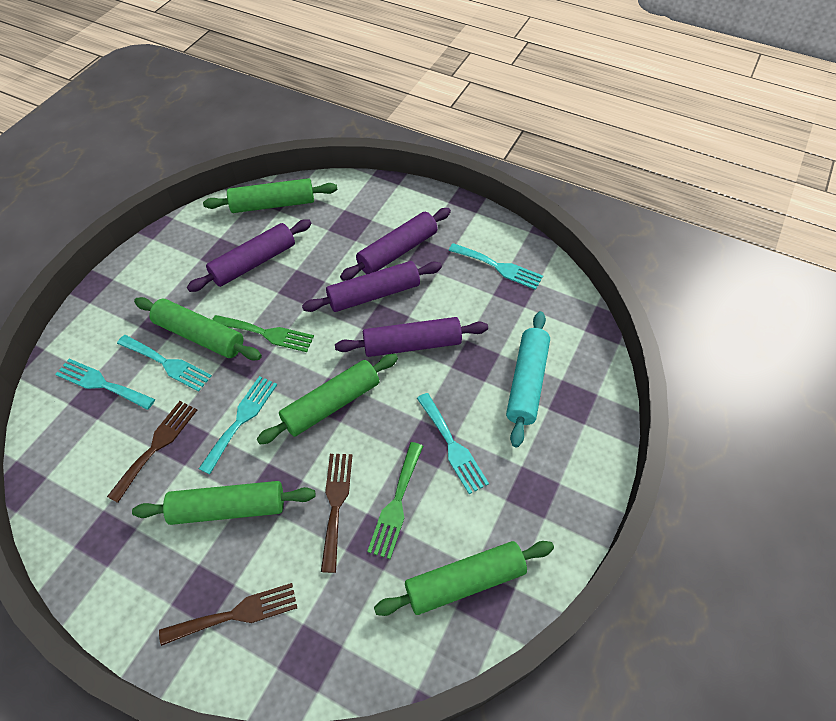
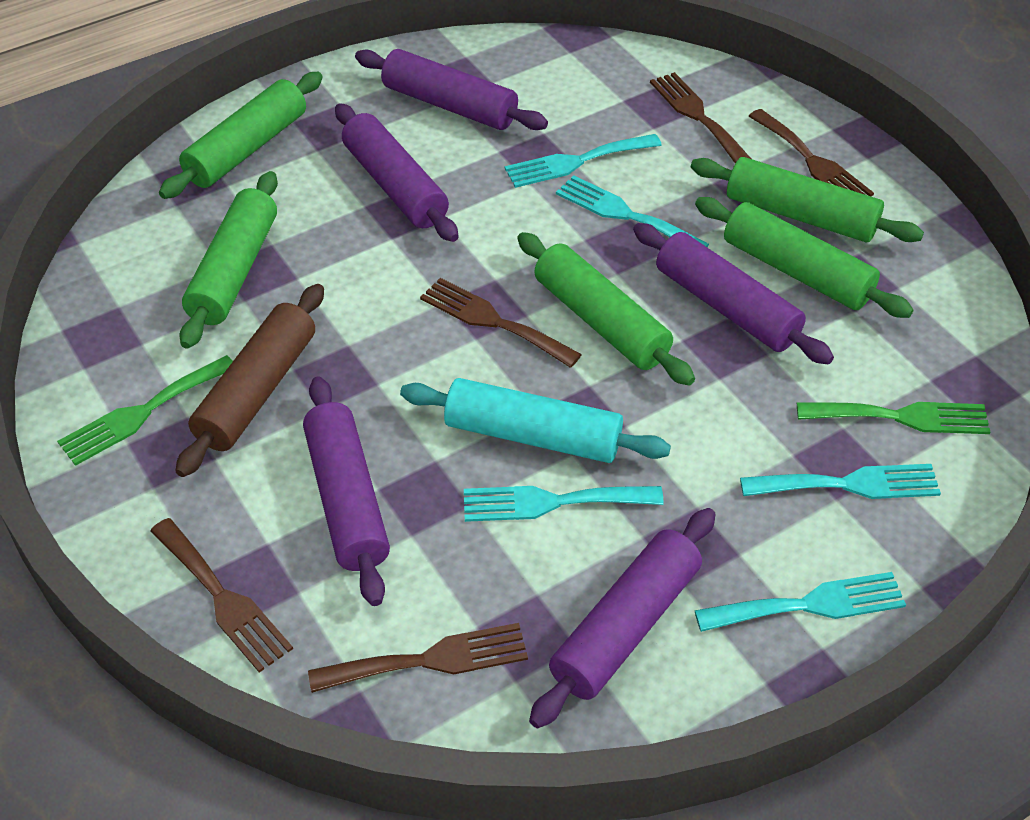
brown fork: 3 -> 5
brown rolling pin: 0 -> 1
purple rolling pin: 4 -> 5

